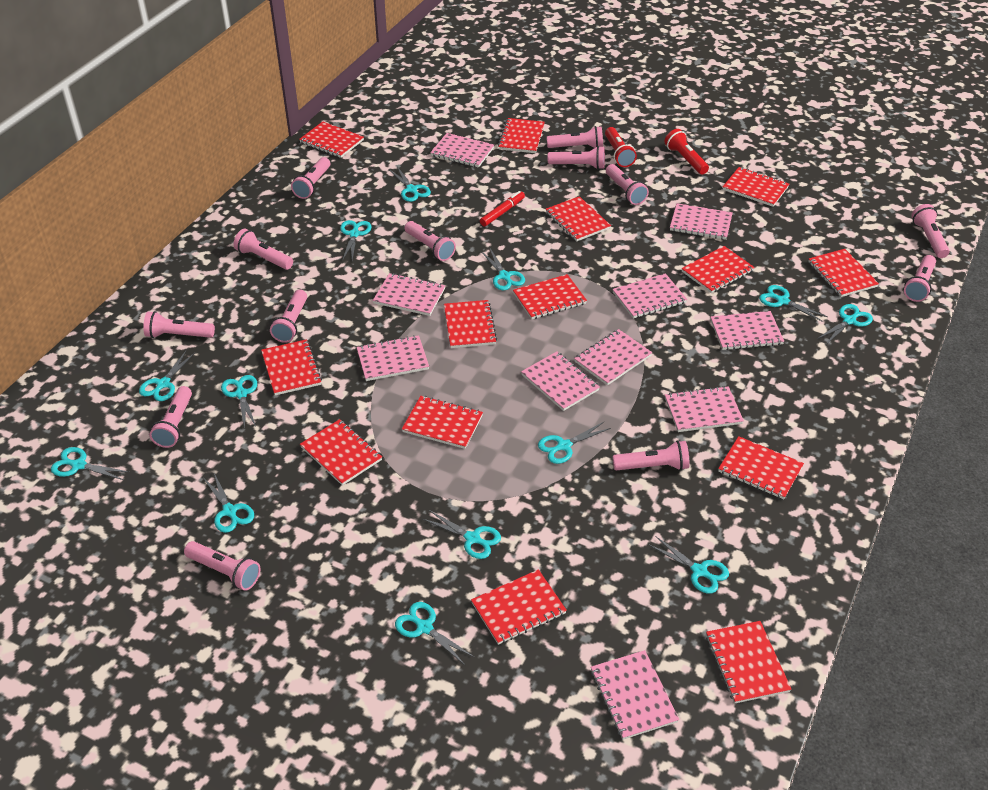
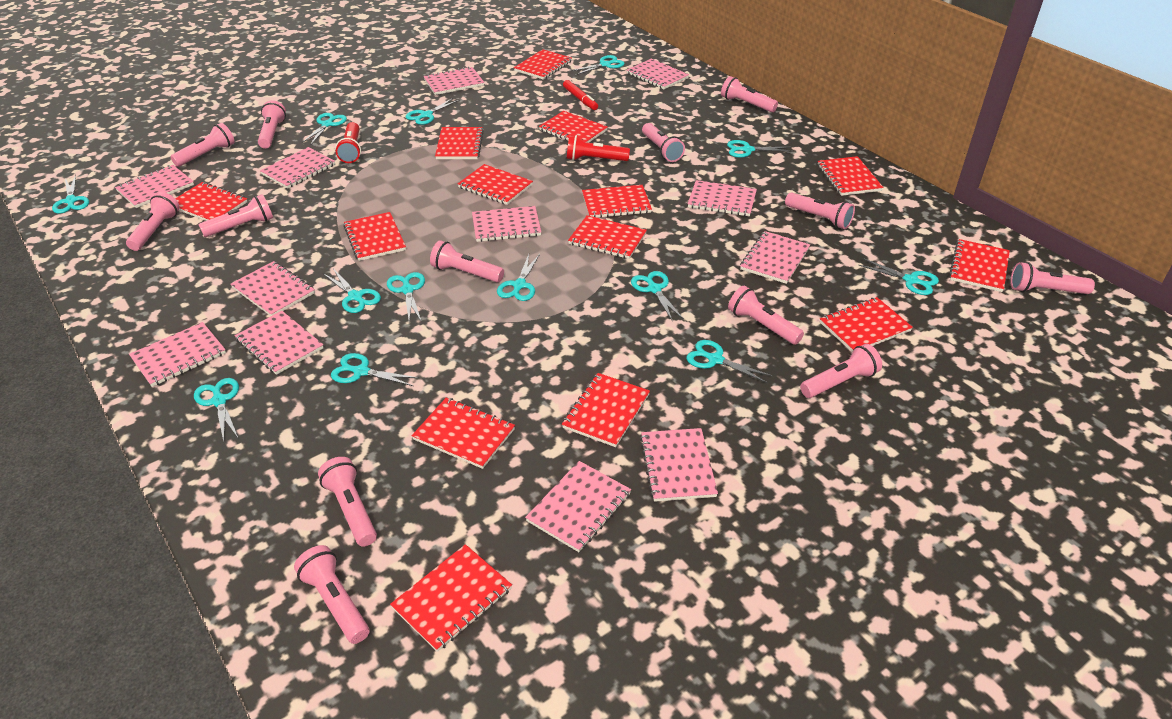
pink notebook: 10 -> 12

